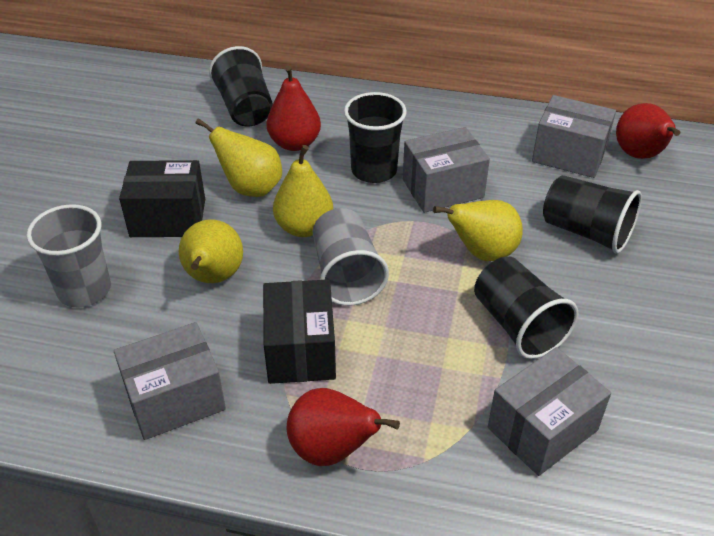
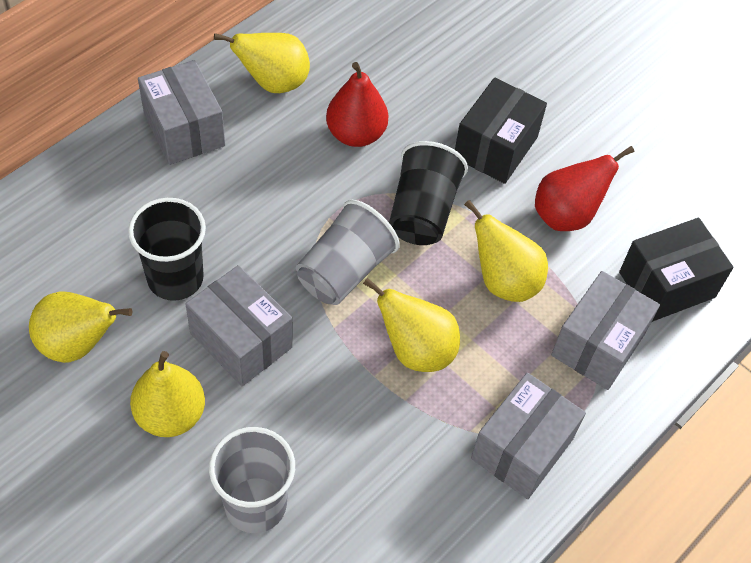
black cup: 4 -> 2
red pear: 3 -> 2
yellow pear: 4 -> 5

